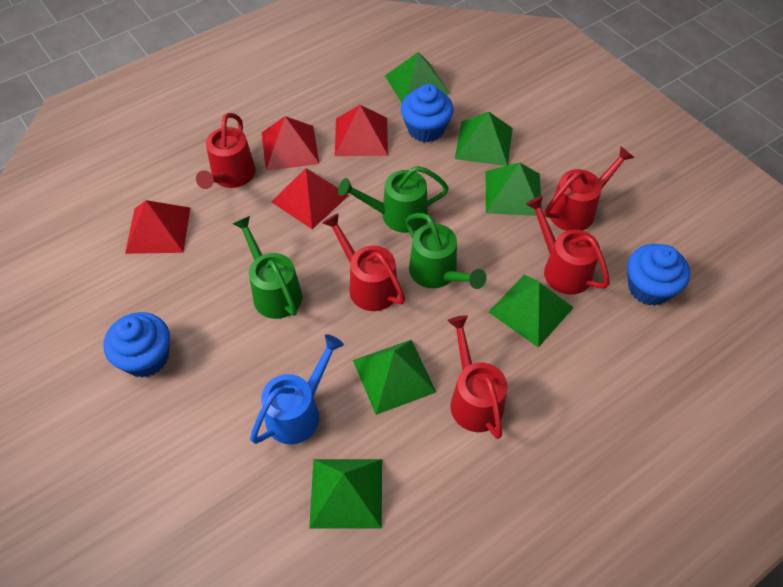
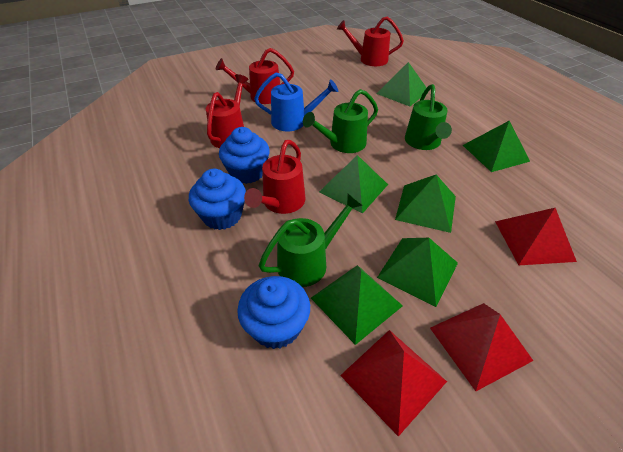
red pyramid: 4 -> 3
red watering can: 5 -> 4

